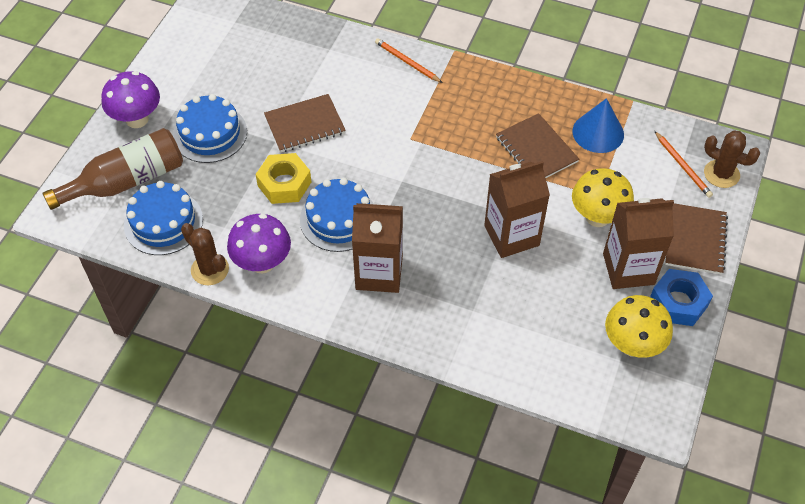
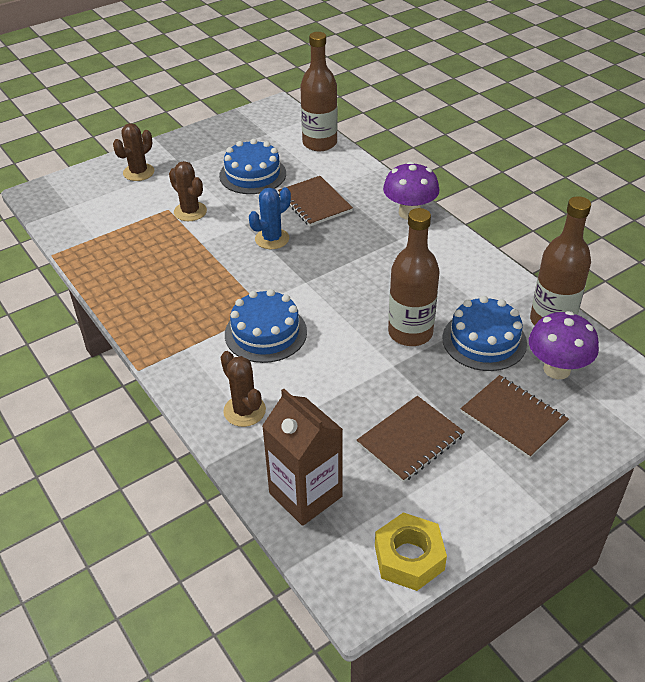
blue cactus: 0 -> 1
blue cone: 1 -> 0
blue nut: 1 -> 0
brown bottle: 1 -> 3
brown cactus: 2 -> 3
brown carton: 3 -> 1
orange pencil: 2 -> 0
yellow mushroom: 2 -> 0

